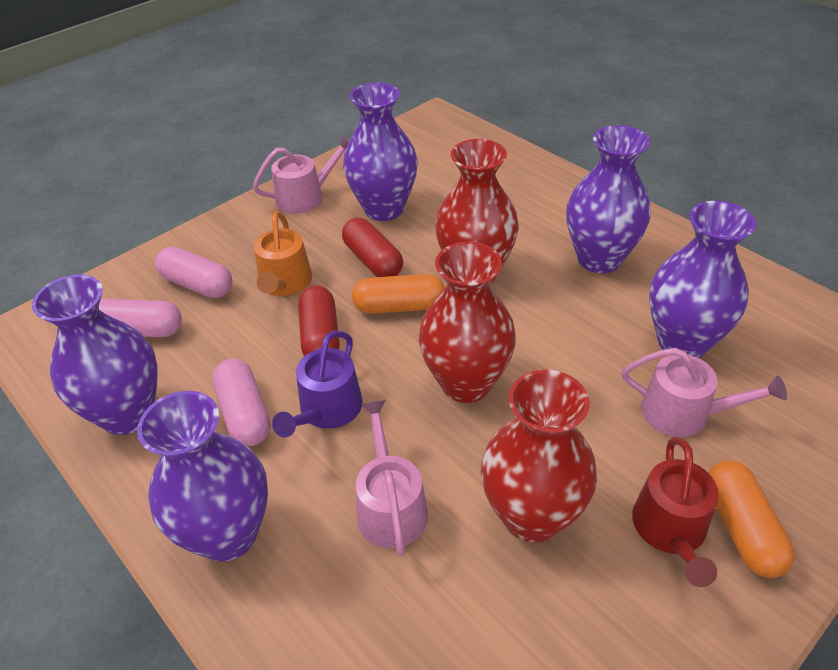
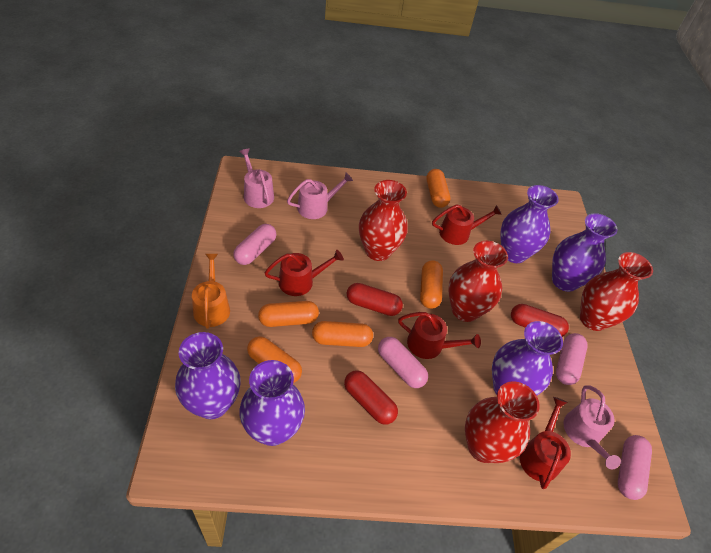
orange capsule: 2 -> 5
pink capsule: 3 -> 4
purple watering can: 1 -> 0
red capsule: 2 -> 3
red vase: 3 -> 4
red watering can: 1 -> 4

